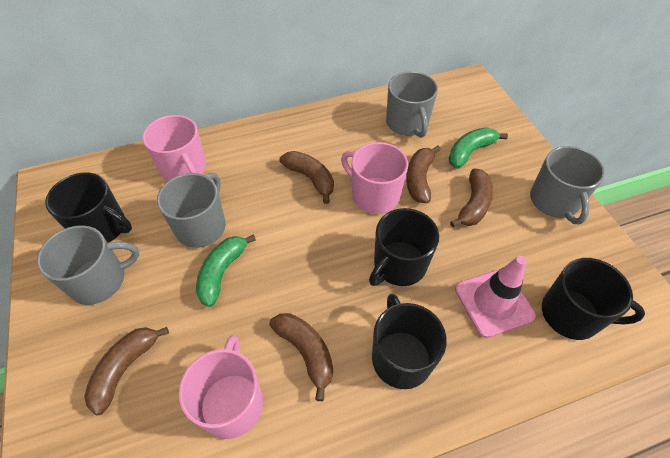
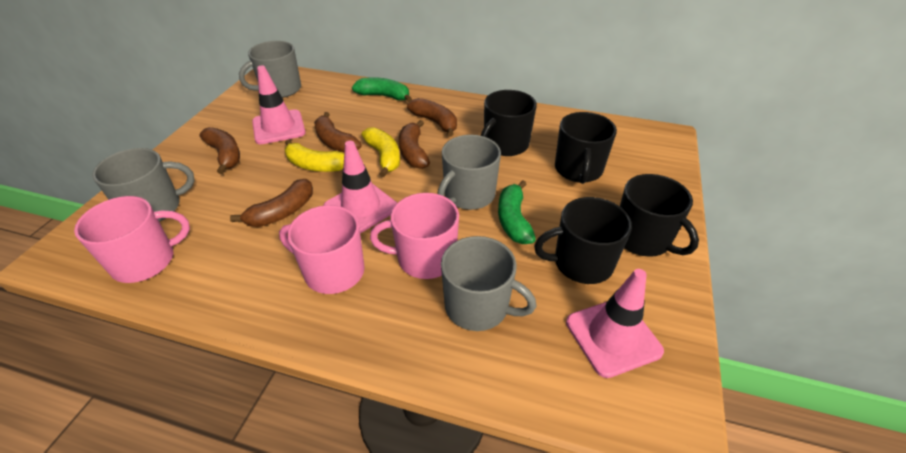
pink traffic cone: 1 -> 3
yellow banana: 0 -> 2

